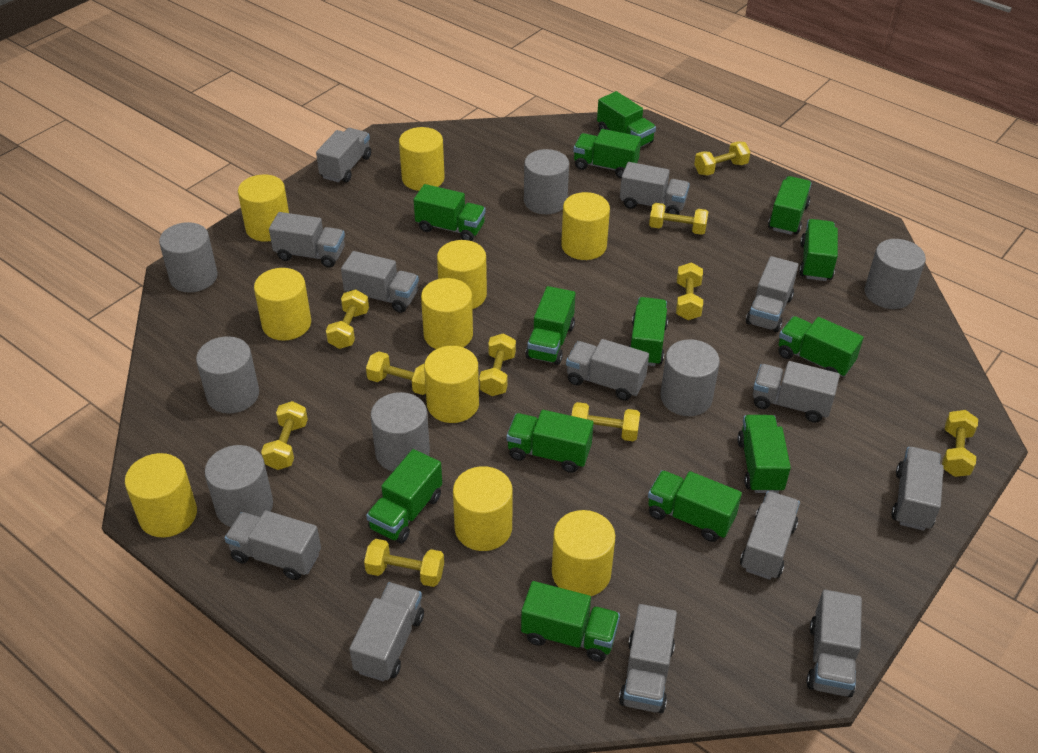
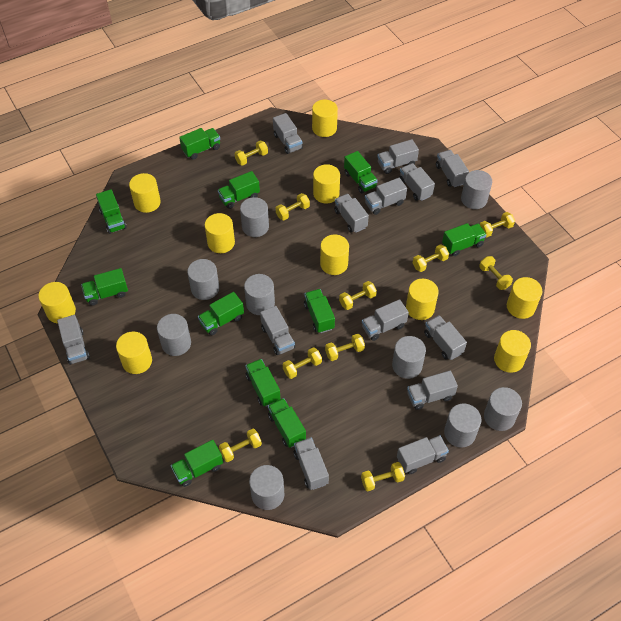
green truck: 13 -> 11
grey cylinder: 7 -> 9

